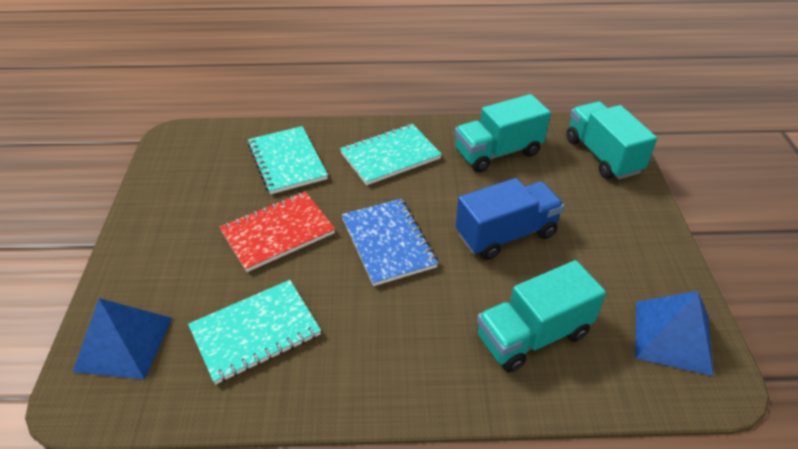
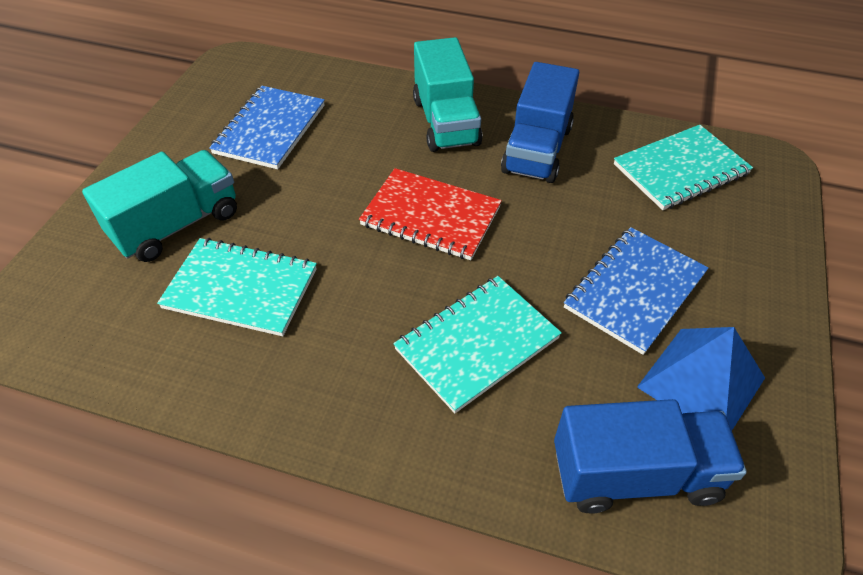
blue notebook: 1 -> 2
blue pyramid: 2 -> 1
blue truck: 1 -> 2
turquoise truck: 3 -> 2

